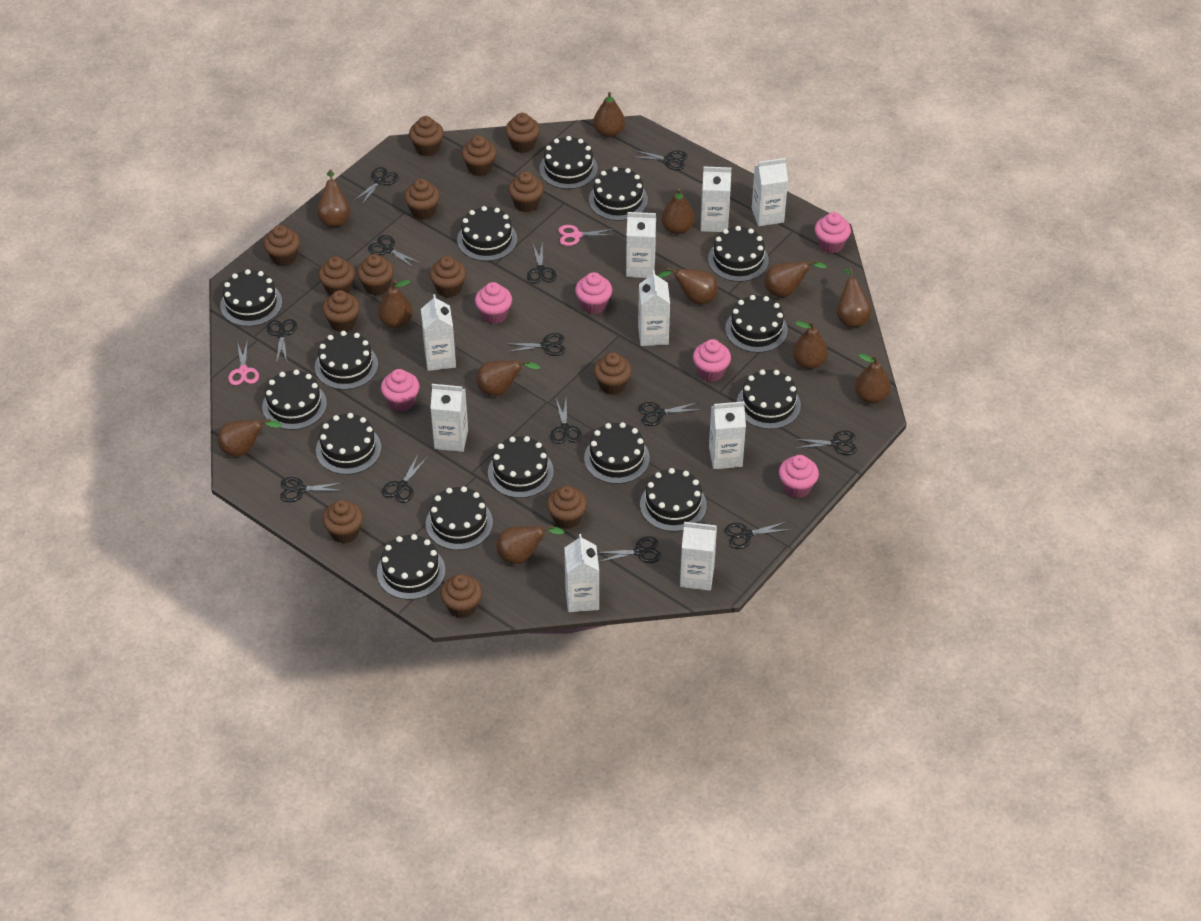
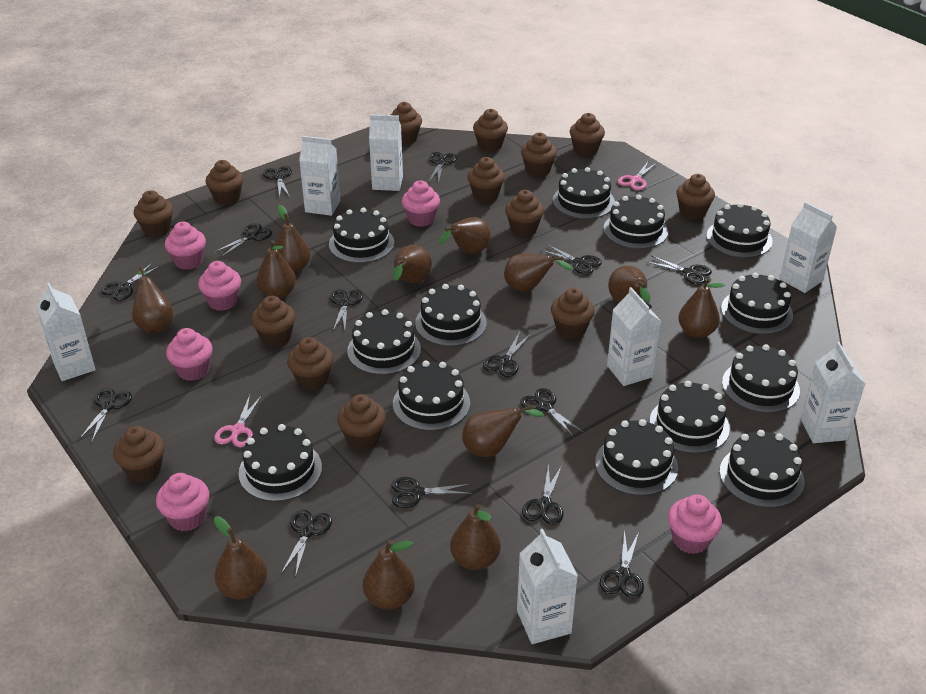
black cake: 15 -> 13
black scissors: 13 -> 14
white carton: 9 -> 7

